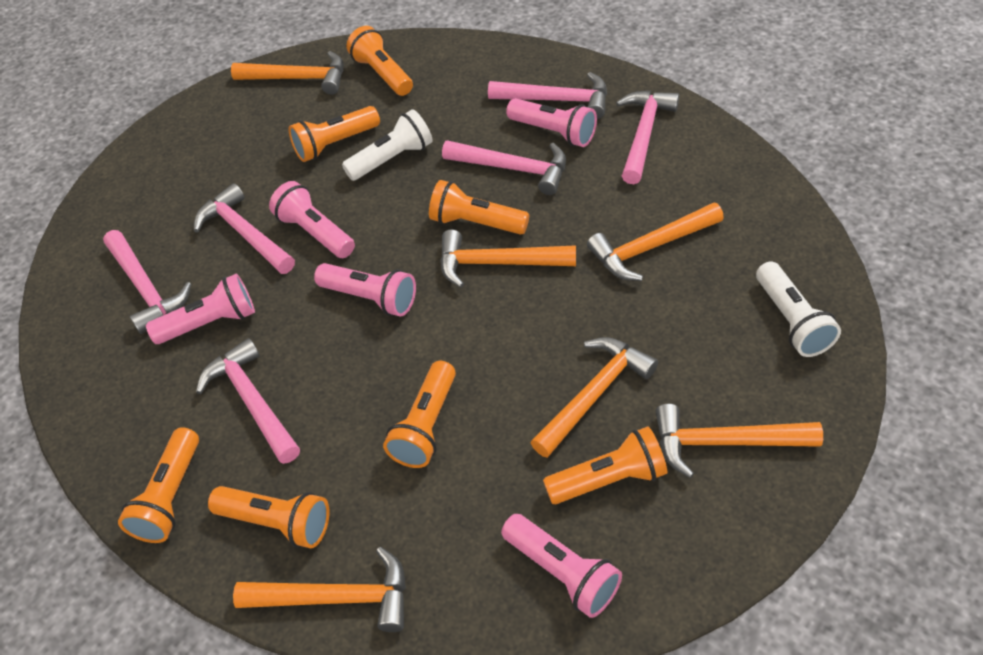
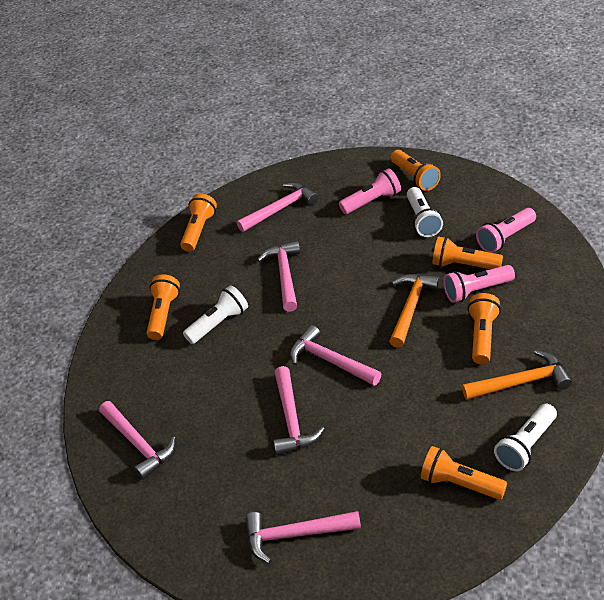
orange flashlight: 7 -> 6
orange hammer: 6 -> 2
pink flashlight: 5 -> 3
white flashlight: 2 -> 3

